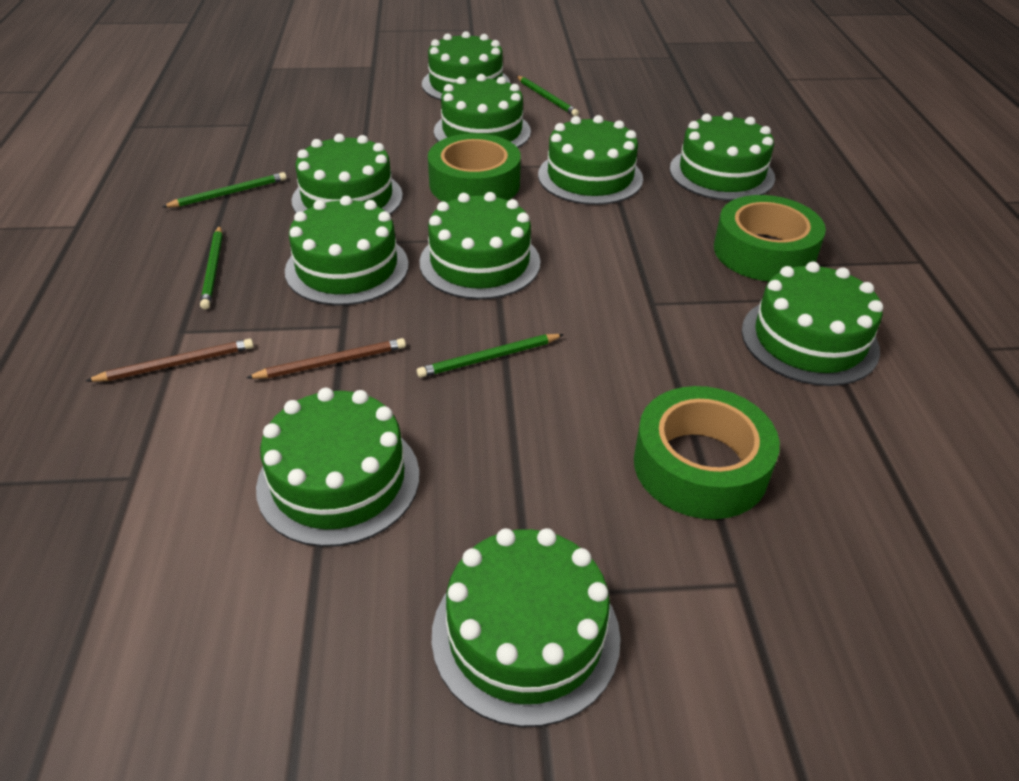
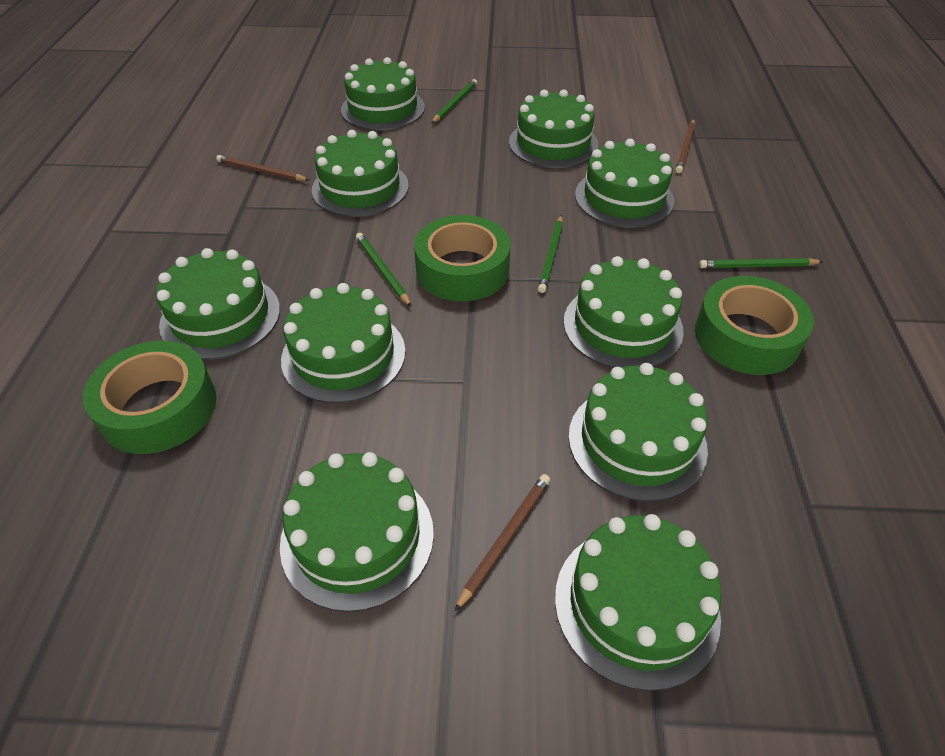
brown pencil: 2 -> 3

